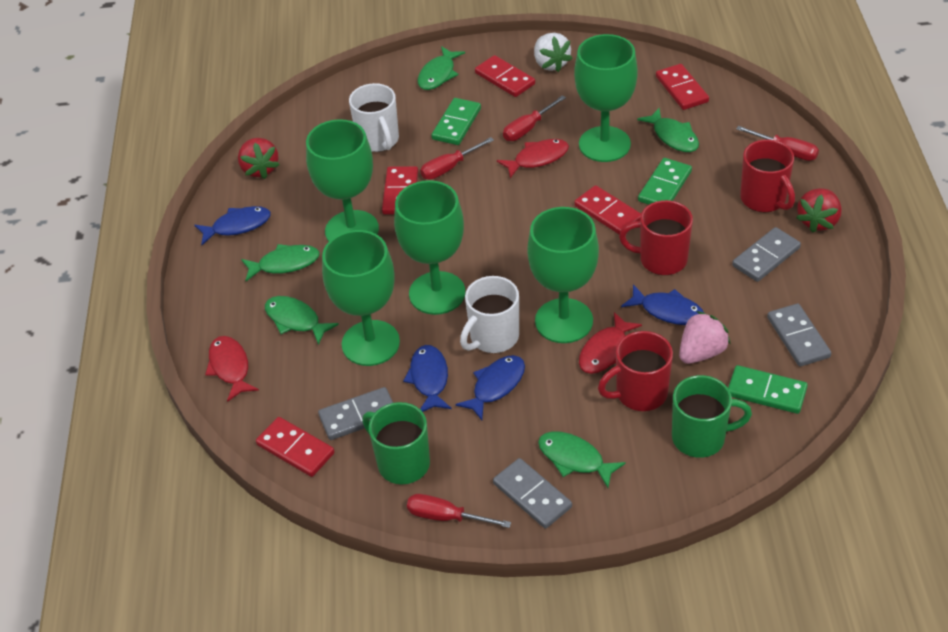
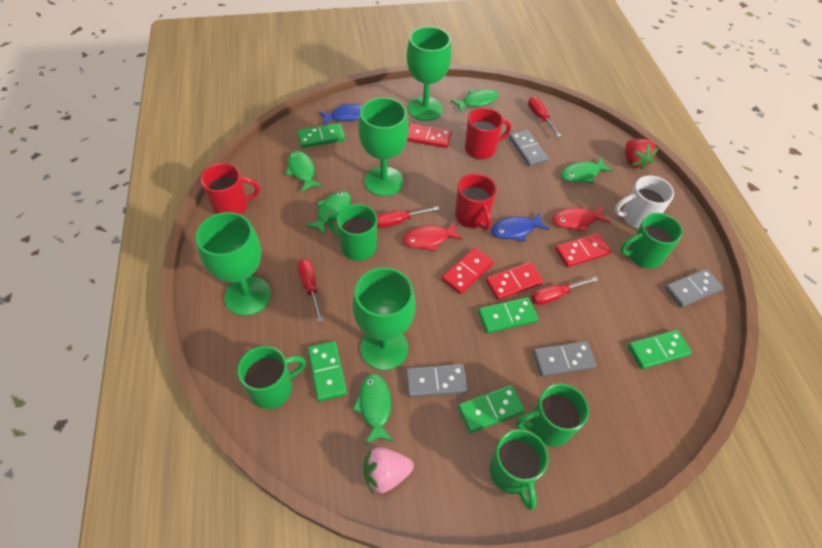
blue fish: 4 -> 2
green domino: 3 -> 5
green goblet: 5 -> 4
green mug: 2 -> 5
red domino: 5 -> 4
red fish: 3 -> 2
red strawberry: 2 -> 1
white mug: 2 -> 1
white strawberry: 1 -> 0

